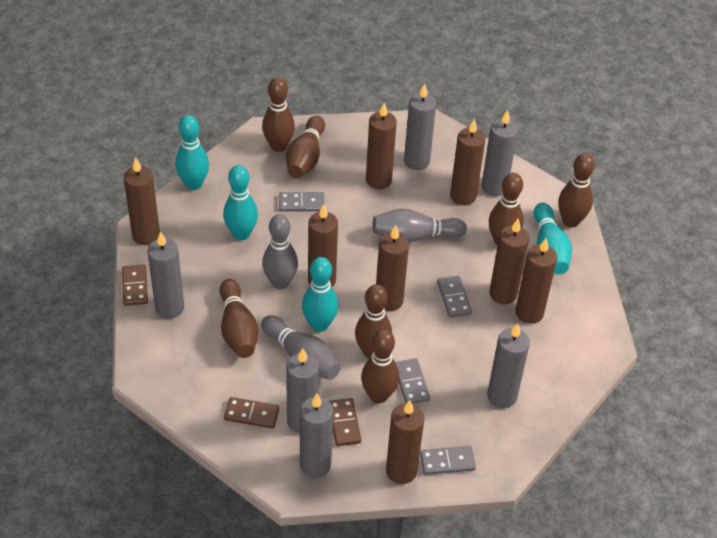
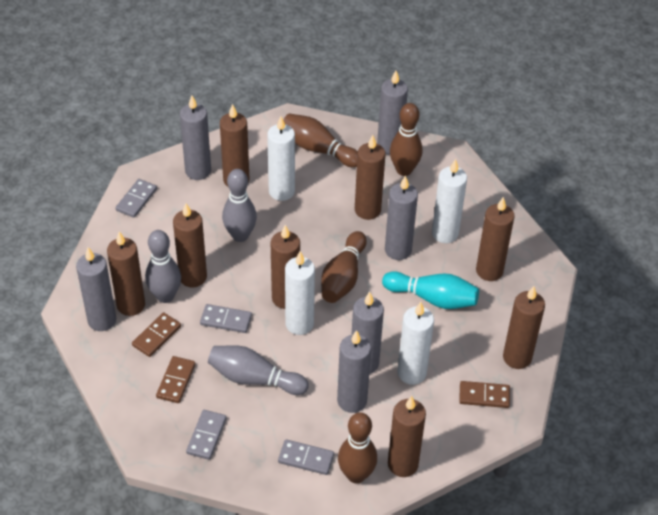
brown bowling pin: 7 -> 4
turquoise bowling pin: 4 -> 1
white candle: 0 -> 4

